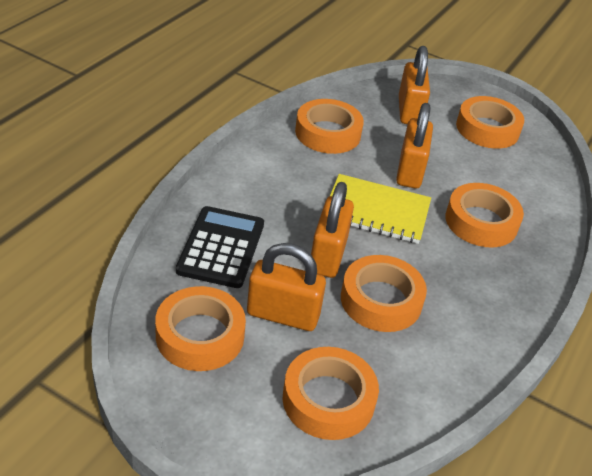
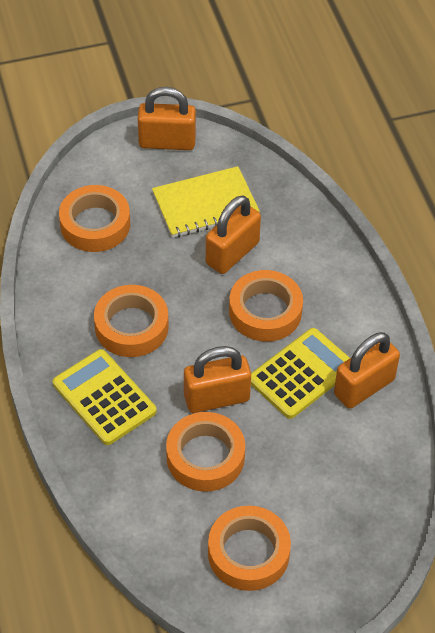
black calculator: 1 -> 0
orange tape: 6 -> 5
yellow calculator: 0 -> 2

